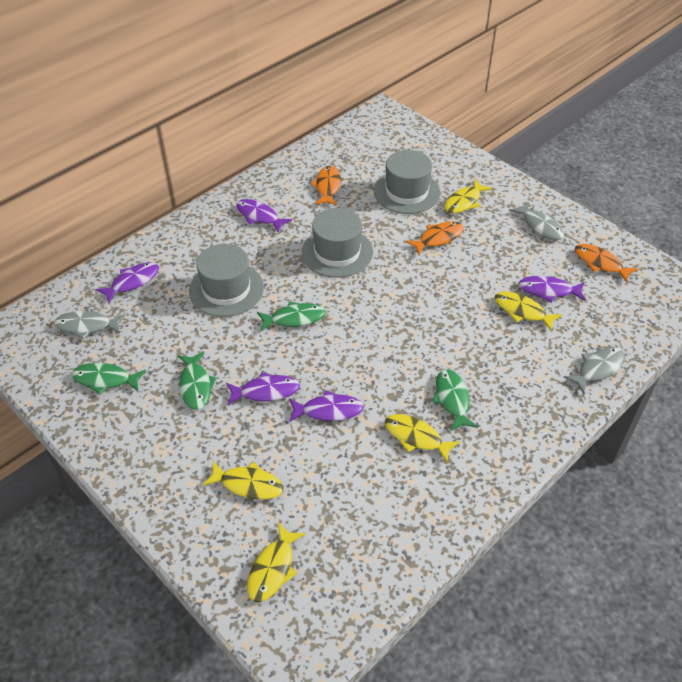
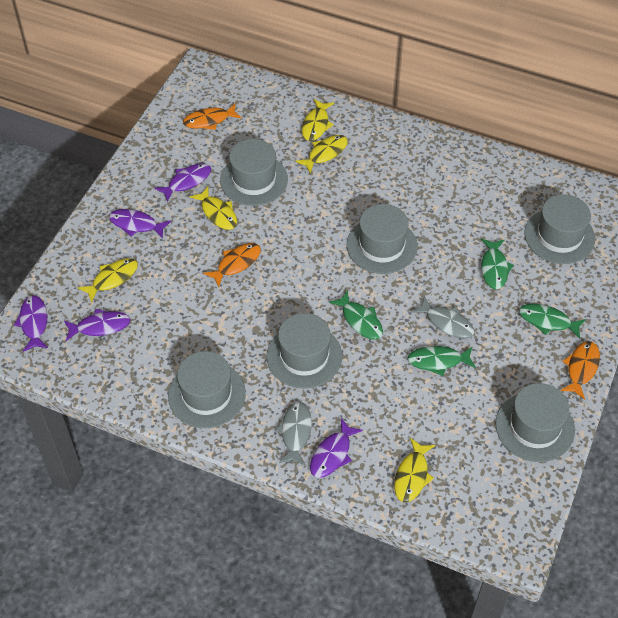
grey fish: 3 -> 2
grey hat: 3 -> 6

